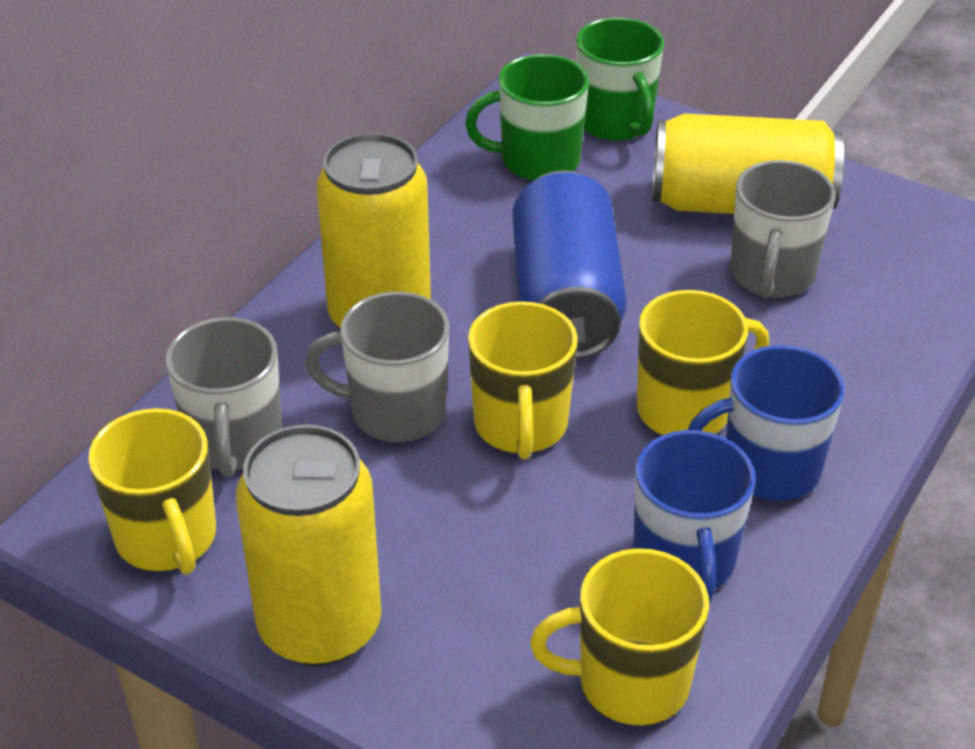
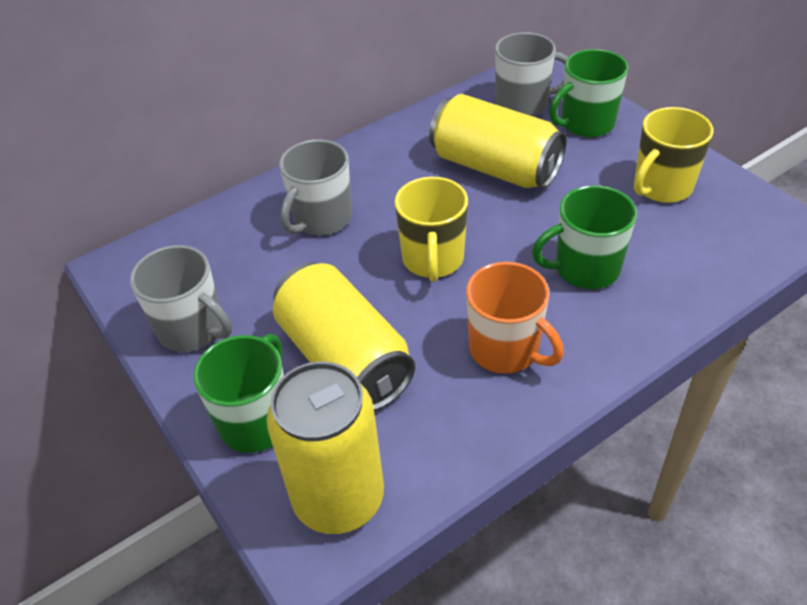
blue can: 1 -> 0
blue mug: 2 -> 0
green mug: 2 -> 3
orange mug: 0 -> 1
yellow mug: 4 -> 2

